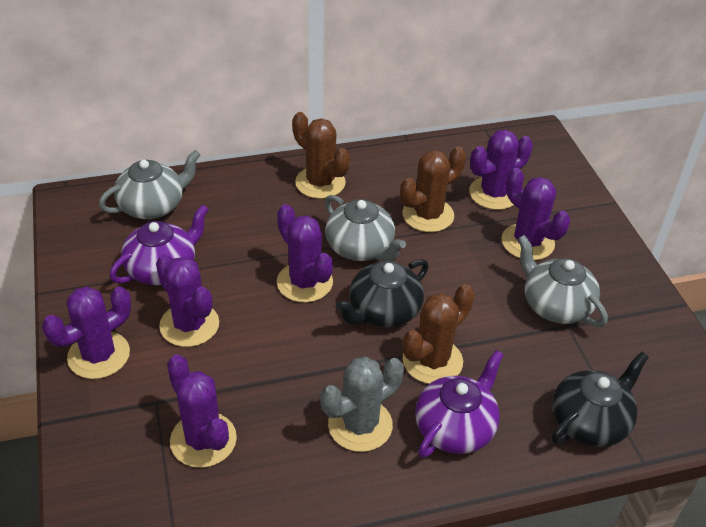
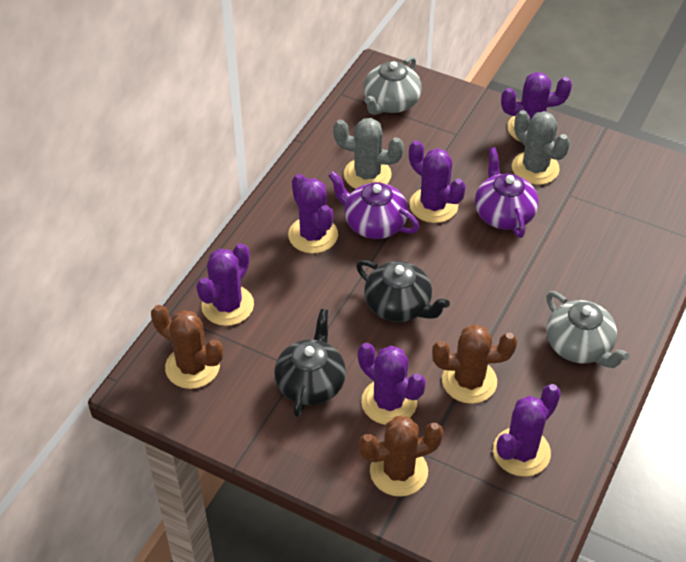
grey cactus: 1 -> 2
grey teapot: 3 -> 2

